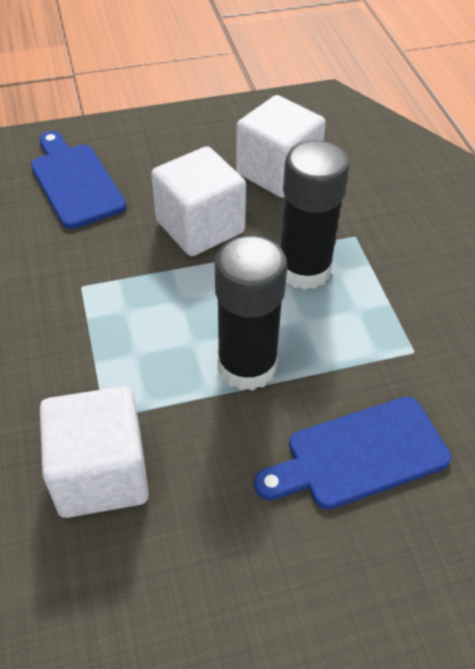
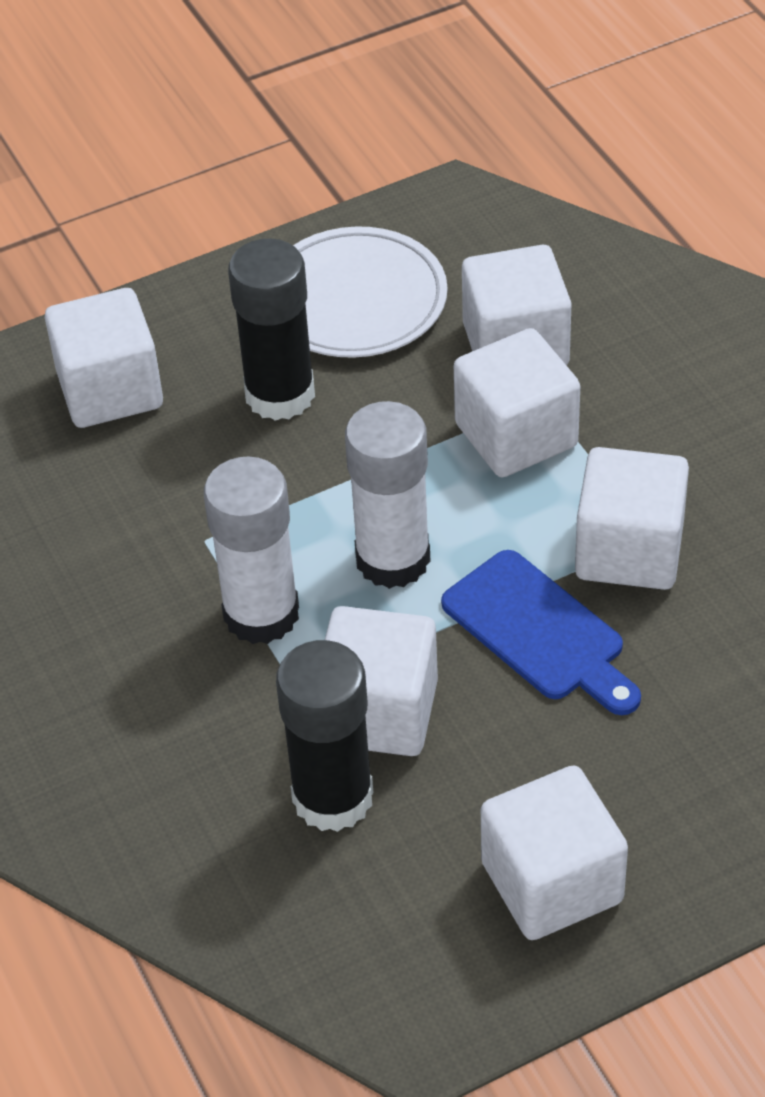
blue cutting board: 2 -> 1
white cube: 3 -> 6
white glue stick: 0 -> 2
white plate: 0 -> 1

